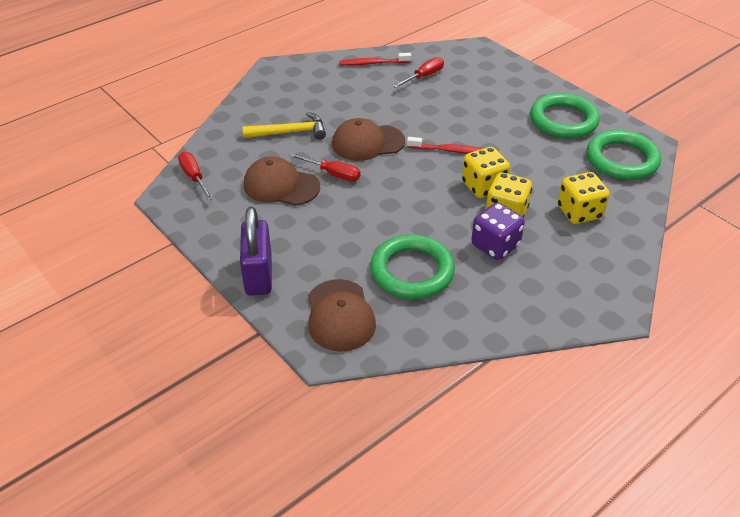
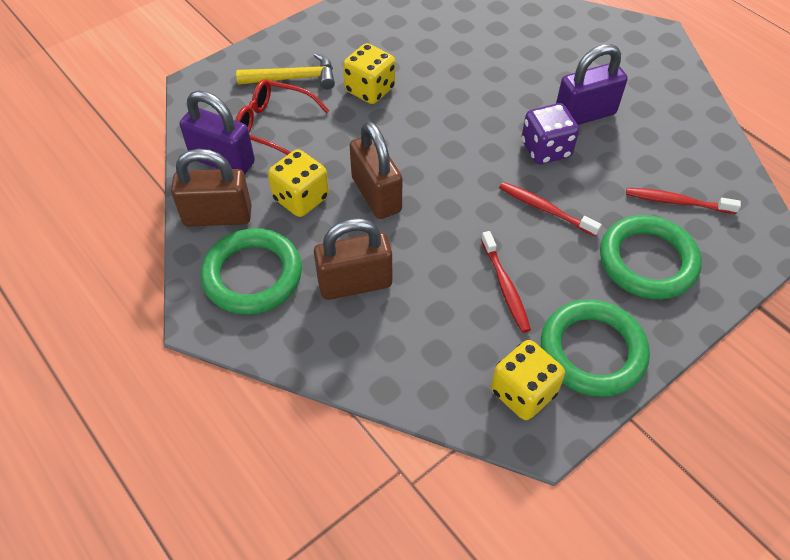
brown cap: 3 -> 0
brown padlock: 0 -> 3
purple padlock: 1 -> 2
red glasses: 0 -> 1
red screwdriver: 3 -> 0
red toothbrush: 2 -> 3

